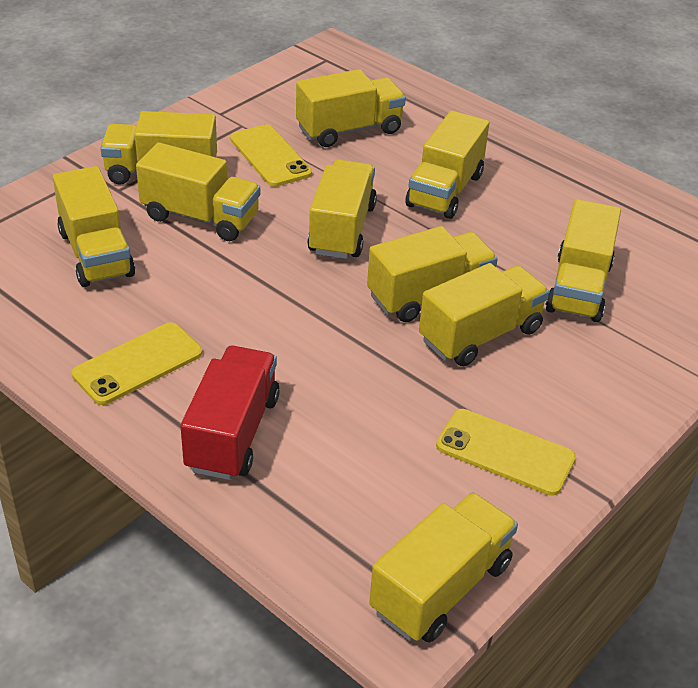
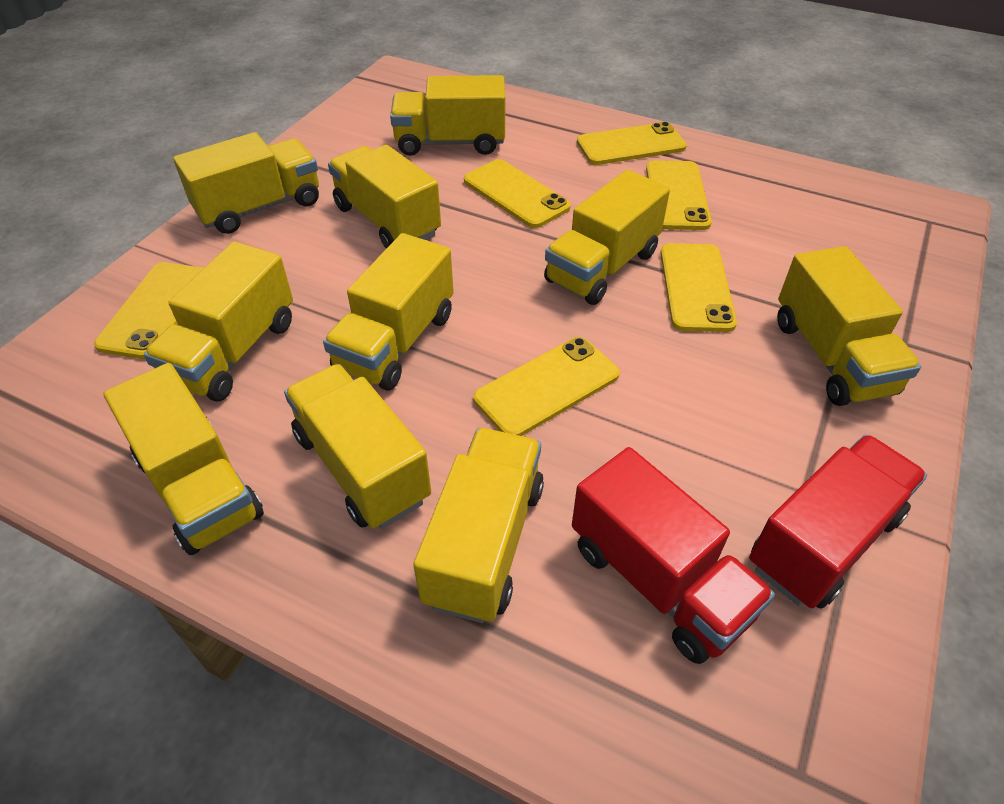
red truck: 1 -> 2
yellow phone: 3 -> 6

